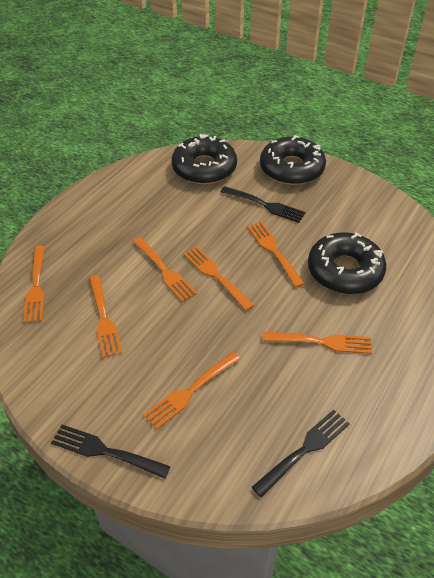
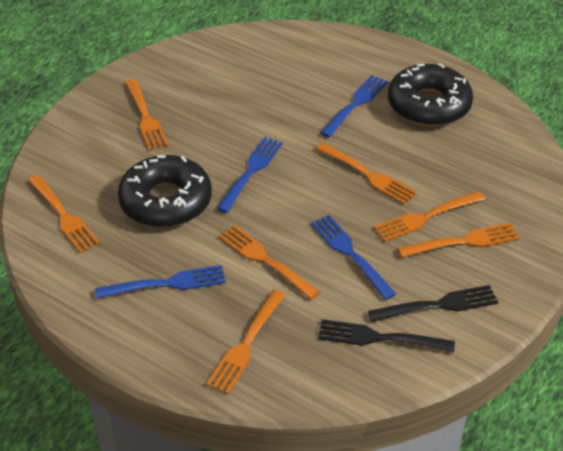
black donut: 3 -> 2
black fork: 3 -> 2
blue fork: 0 -> 4

